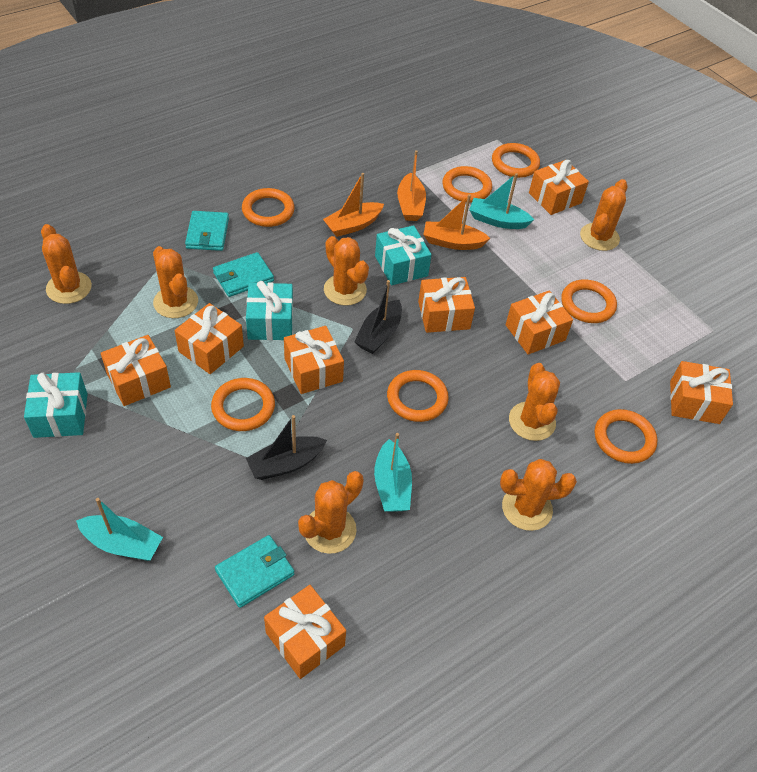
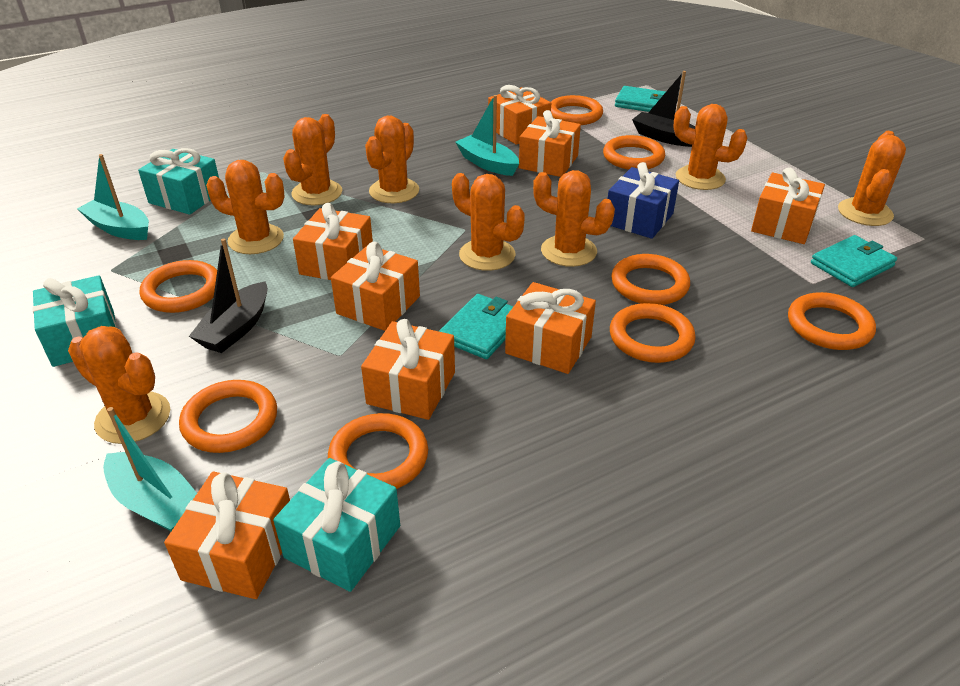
blue gift: 0 -> 1
orange boat: 3 -> 0
orange cactus: 7 -> 8
orange ring: 7 -> 8

